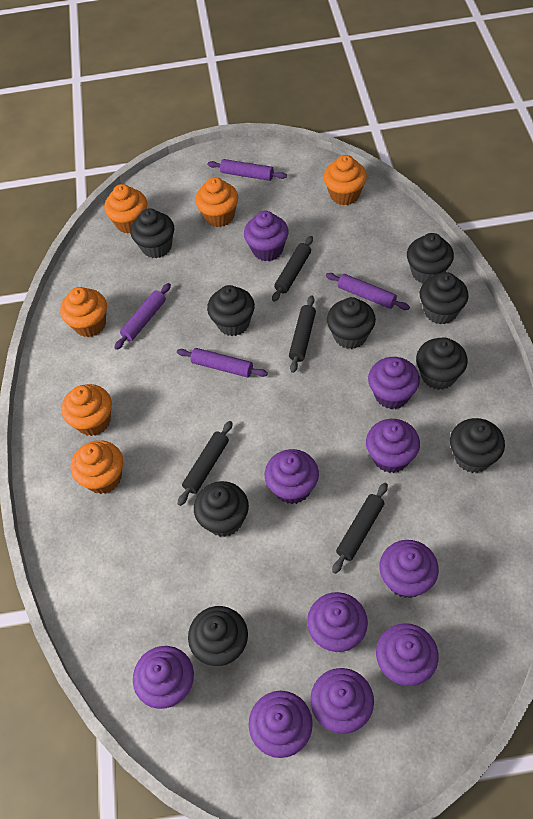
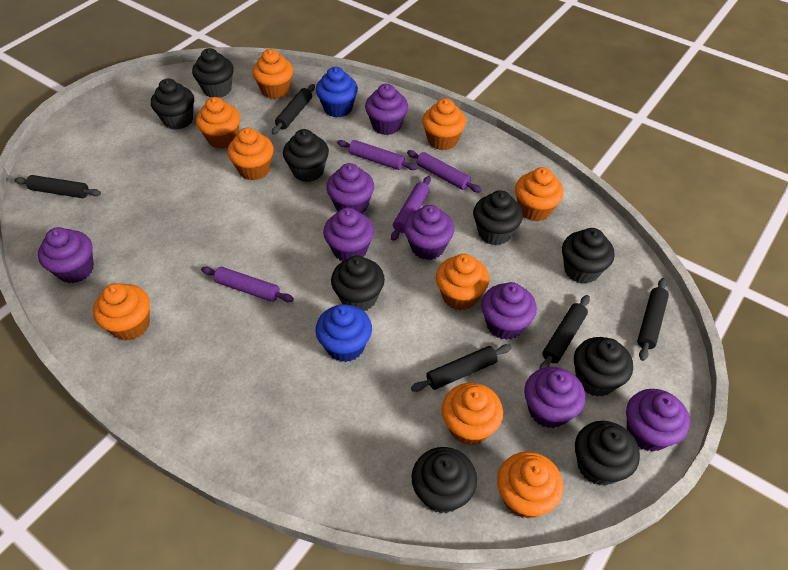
black rolling pin: 4 -> 5
blue cupcake: 0 -> 2
orange cupcake: 6 -> 9
purple cupcake: 10 -> 8

